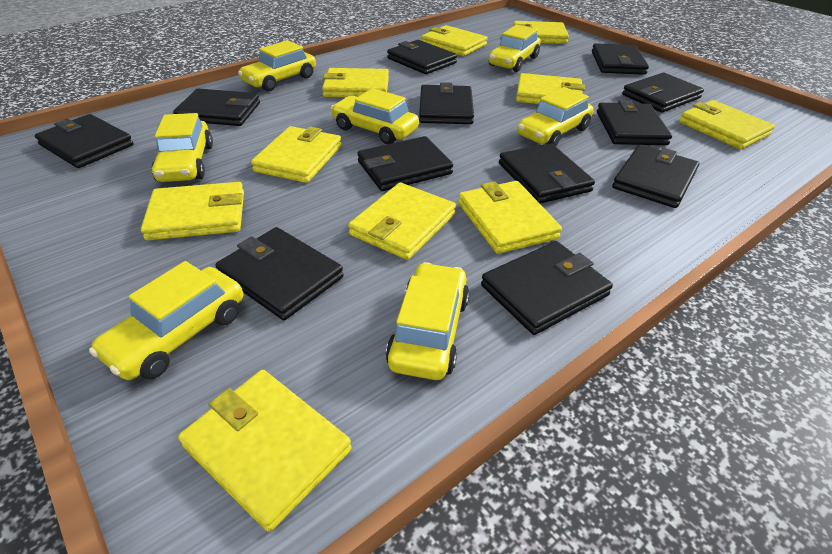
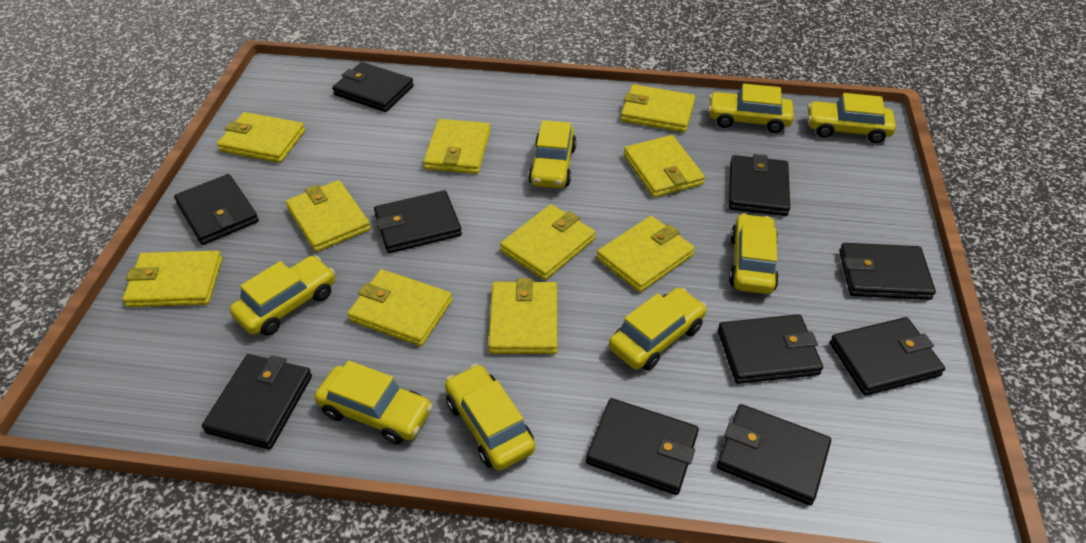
black wallet: 12 -> 10
yellow car: 7 -> 8

